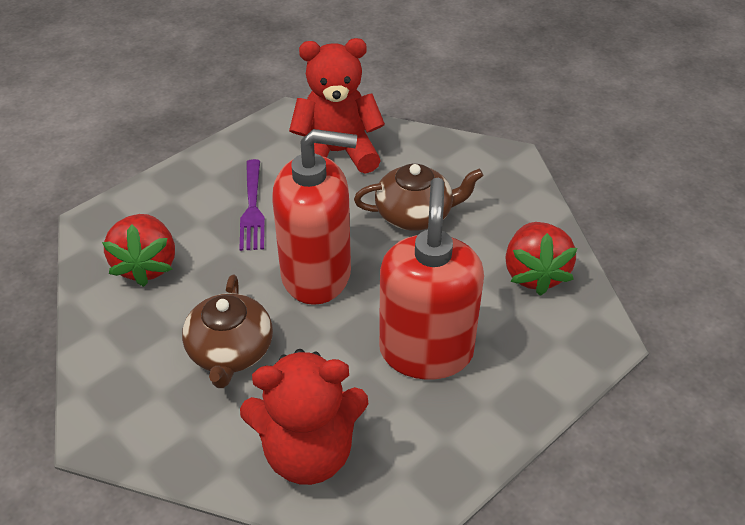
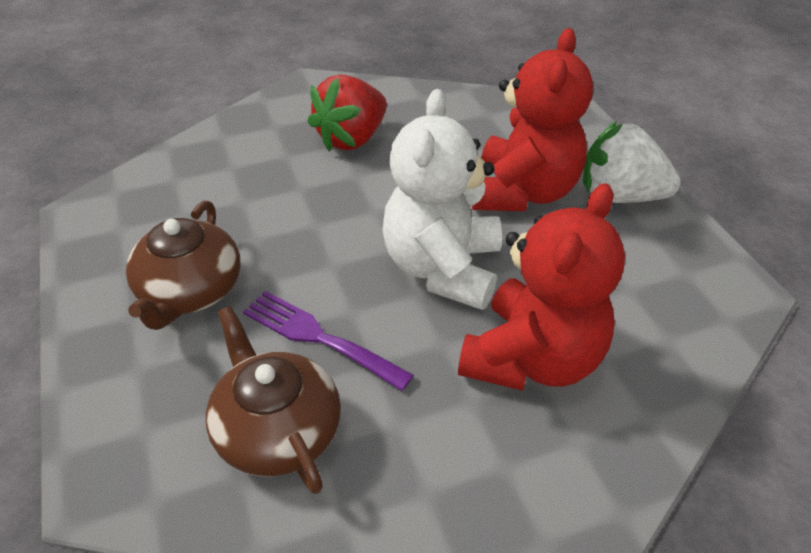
red soap dispenser: 2 -> 0
red strawberry: 2 -> 1
white strawberry: 0 -> 1
white teddy bear: 0 -> 1

